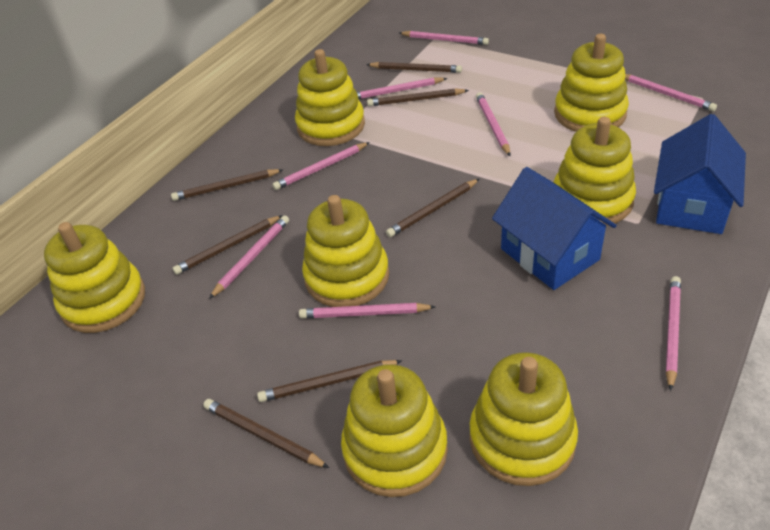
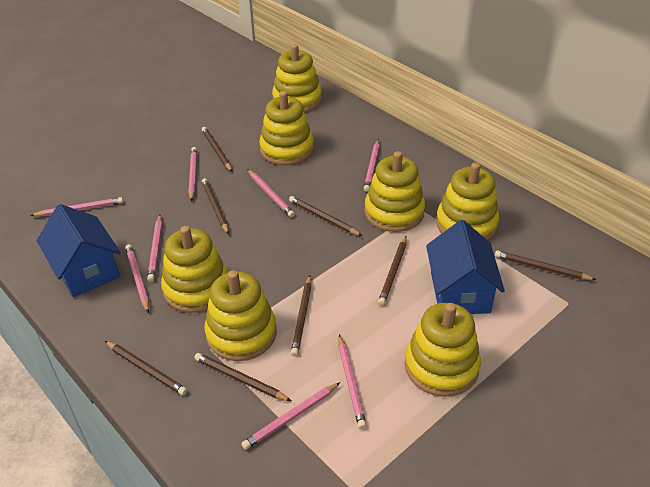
brown pencil: 7 -> 8

